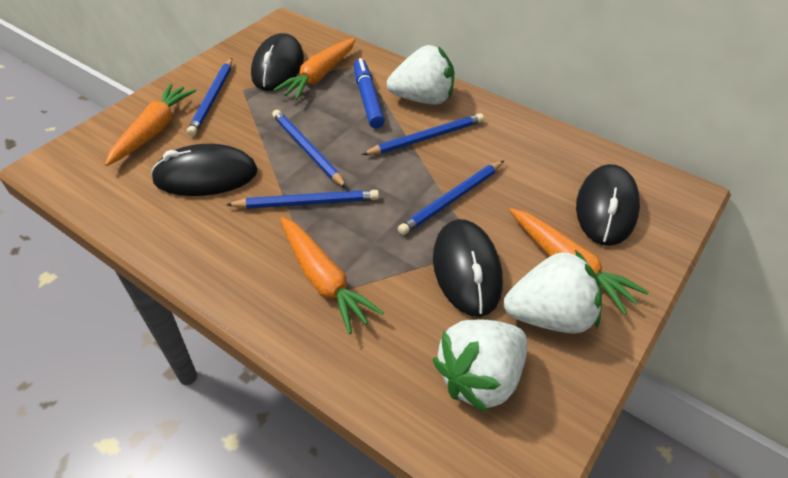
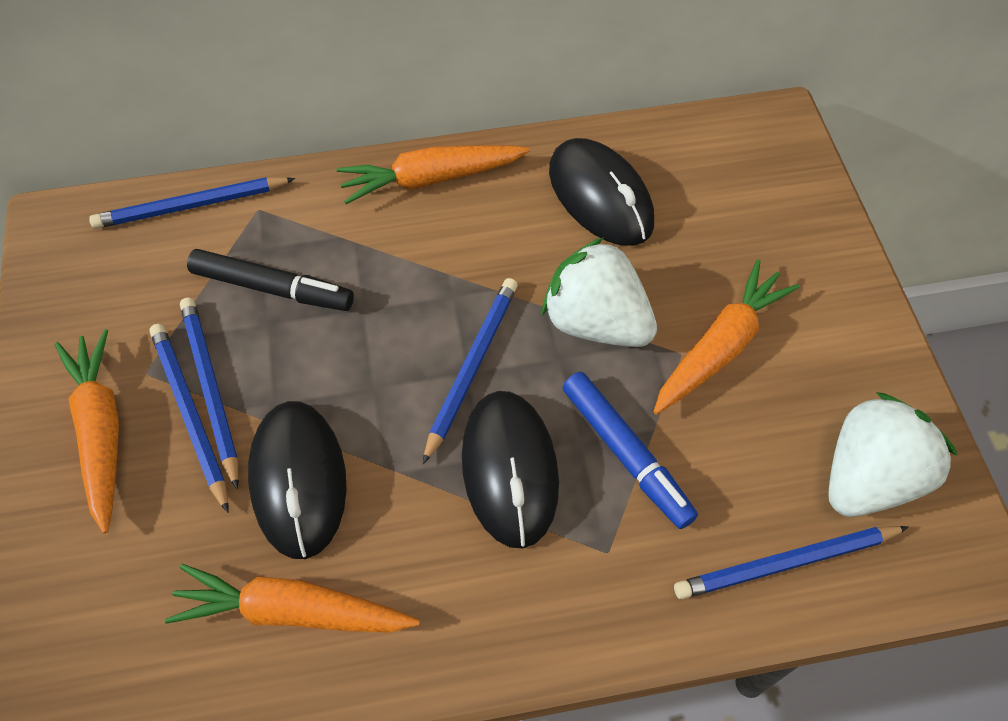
black marker: 0 -> 1
black mouse: 4 -> 3
white strawberry: 3 -> 2

